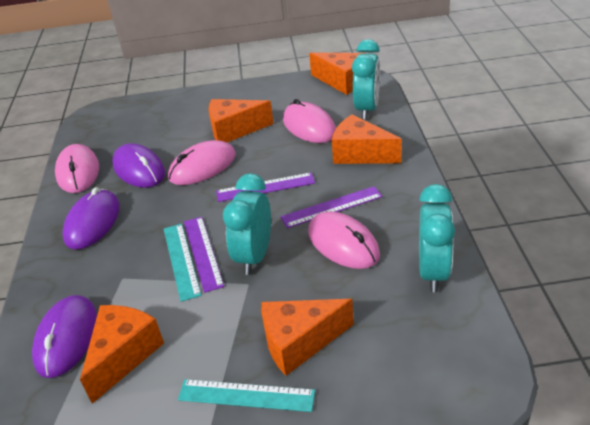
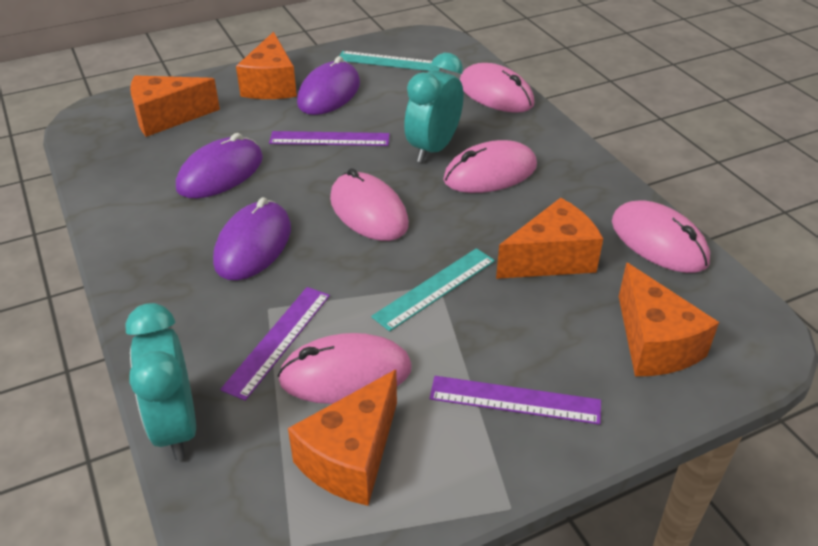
pink mouse: 4 -> 5
turquoise clock: 3 -> 2

